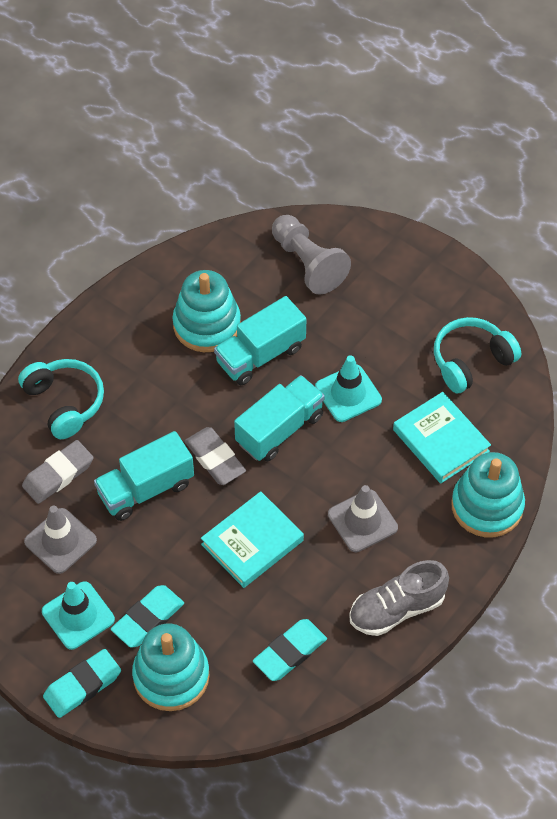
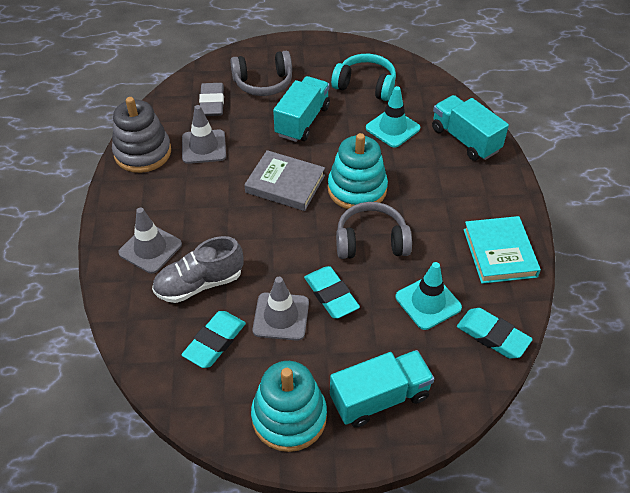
grey book: 0 -> 1
grey eraser: 2 -> 1
grey headphones: 0 -> 2
grey pawn: 1 -> 0
grey stacking toy: 0 -> 1
grey traffic cone: 2 -> 3
turquoise book: 2 -> 1
turquoise headphones: 2 -> 1
turquoise stacking toy: 3 -> 2

